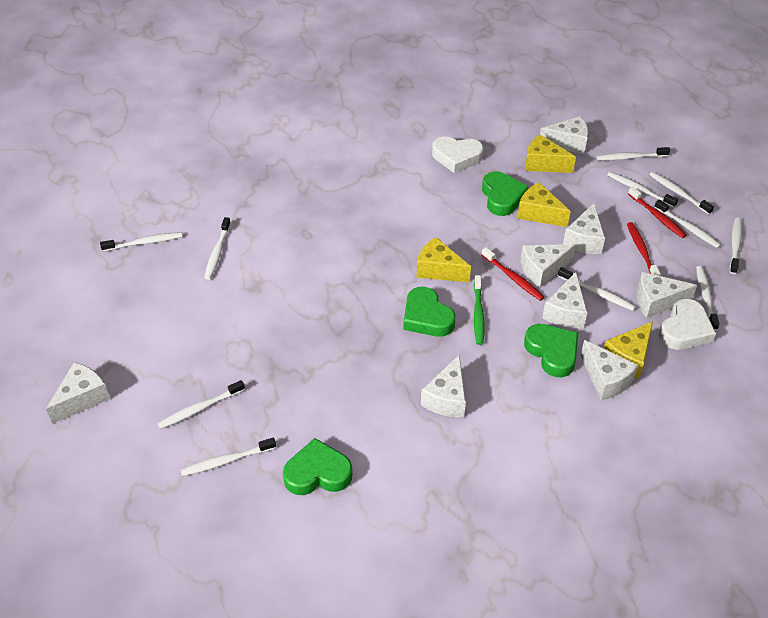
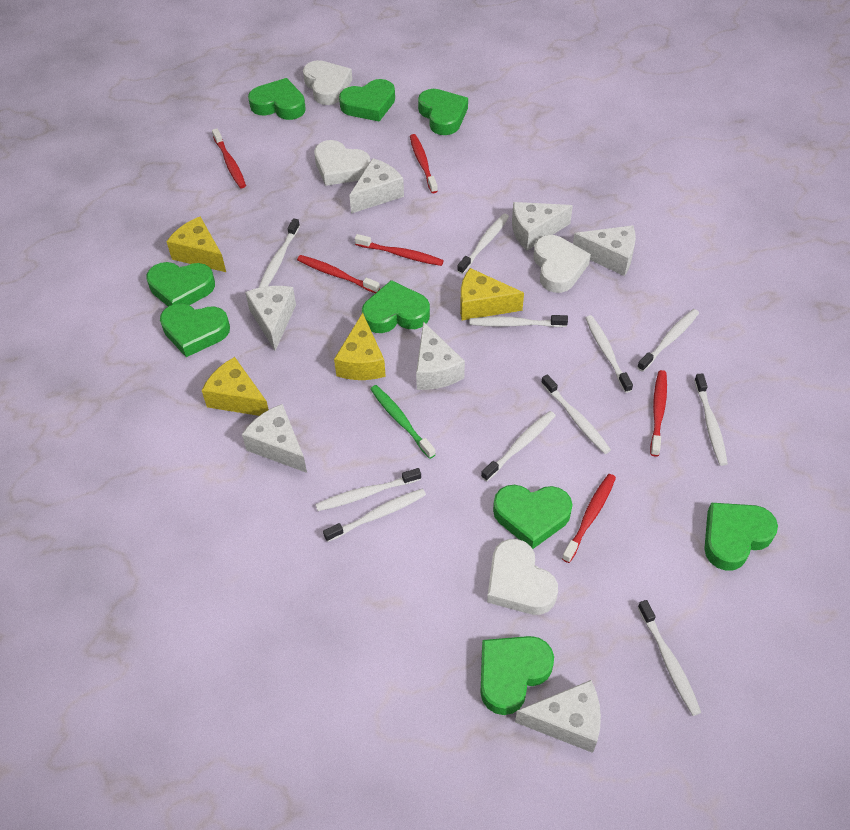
green heart: 4 -> 9
red toothbrush: 3 -> 6
white cheese: 8 -> 7
white heart: 2 -> 4

